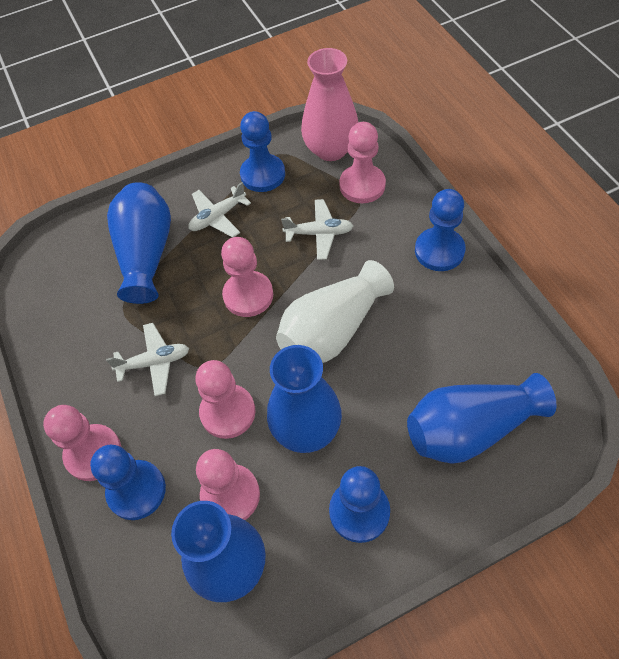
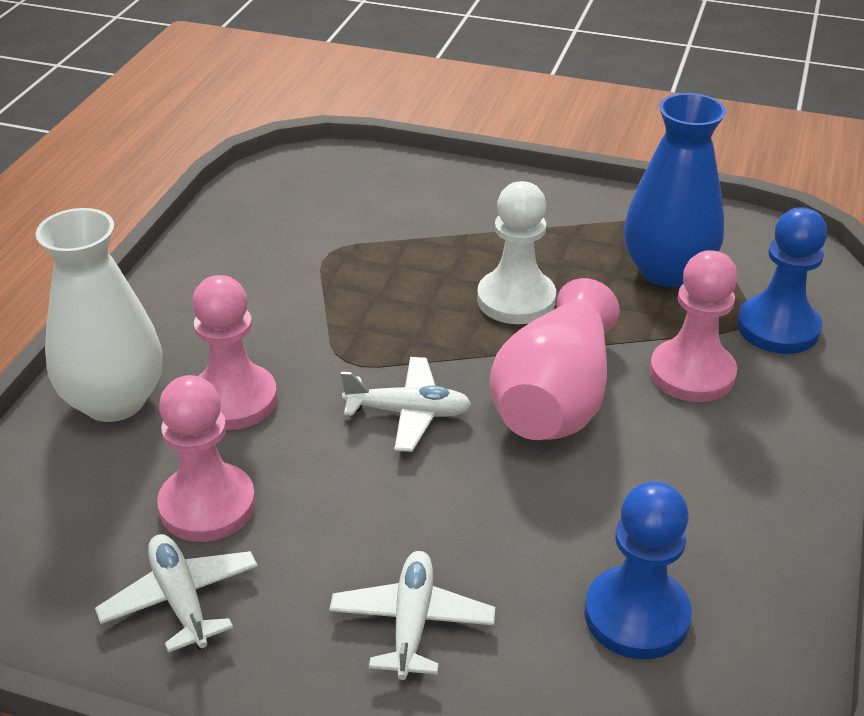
blue pawn: 4 -> 2
blue vase: 4 -> 1
pink pawn: 5 -> 3
white pawn: 0 -> 1

